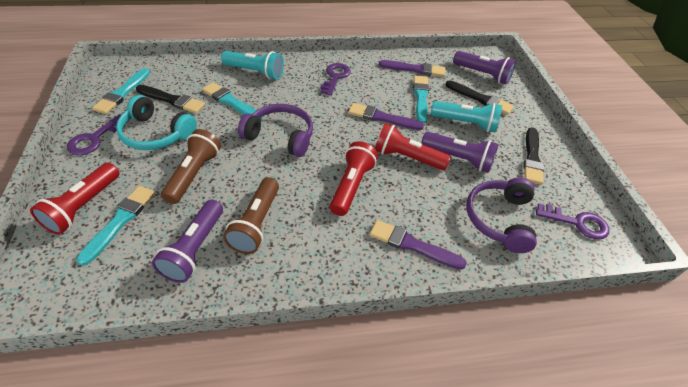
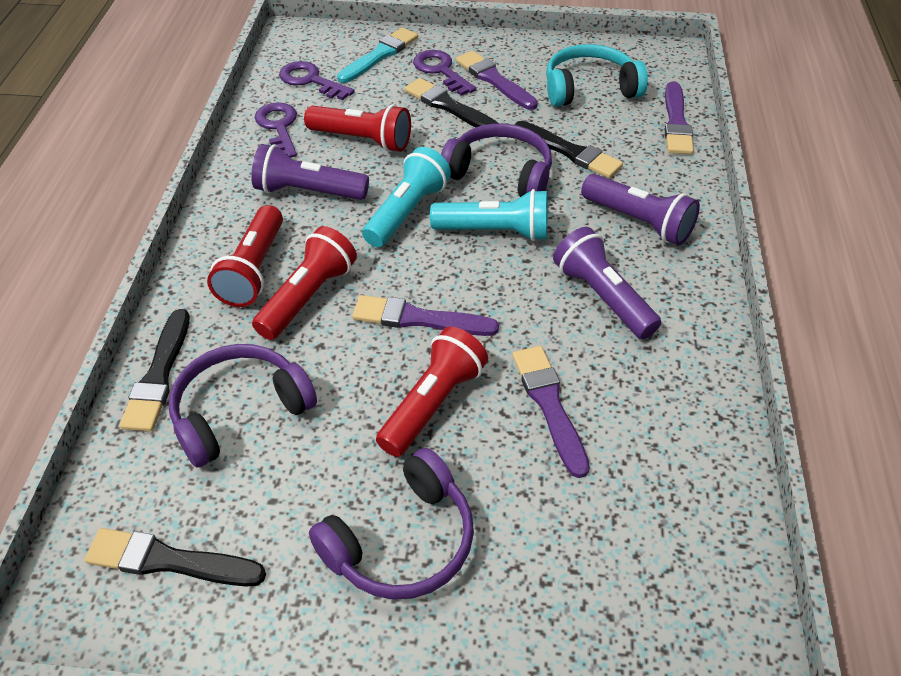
black brush: 3 -> 4
brown flashlight: 2 -> 0
purple brush: 3 -> 4
purple headphones: 2 -> 3
red flashlight: 3 -> 4
turquoise brush: 4 -> 1

